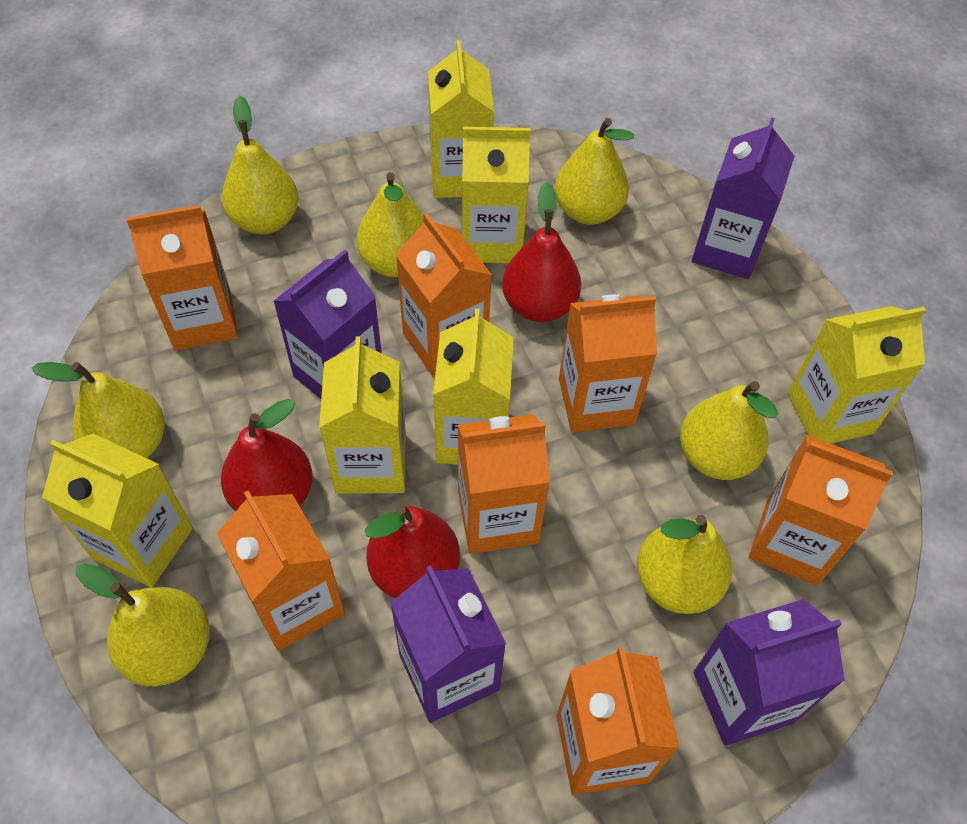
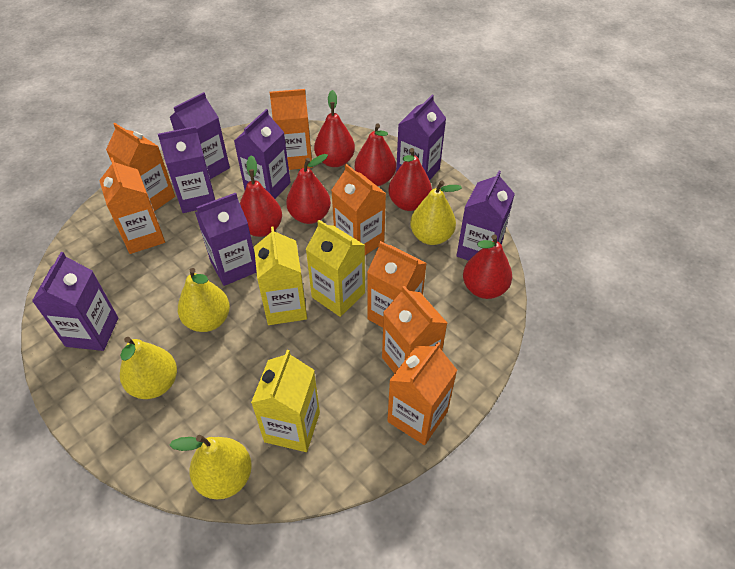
purple carton: 4 -> 7
red pear: 3 -> 6
yellow carton: 6 -> 3
yellow pear: 7 -> 4

